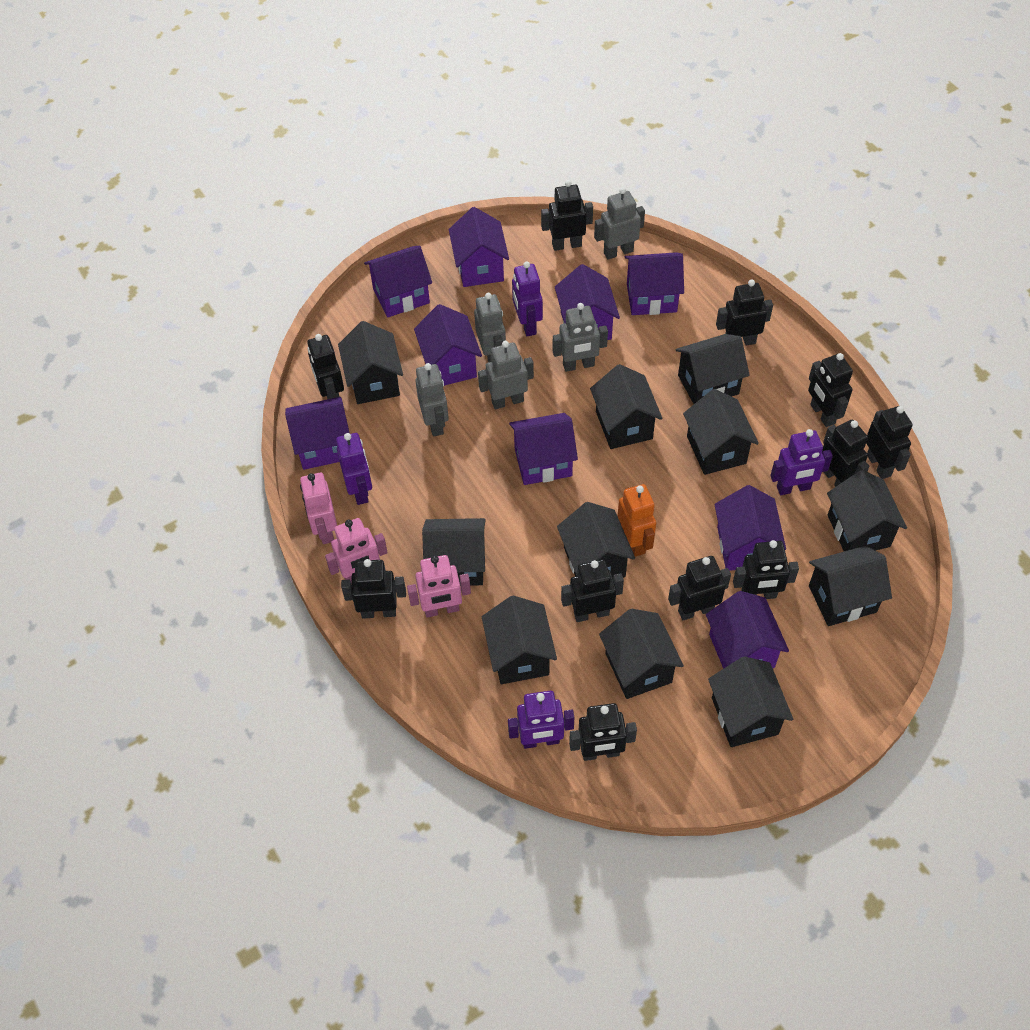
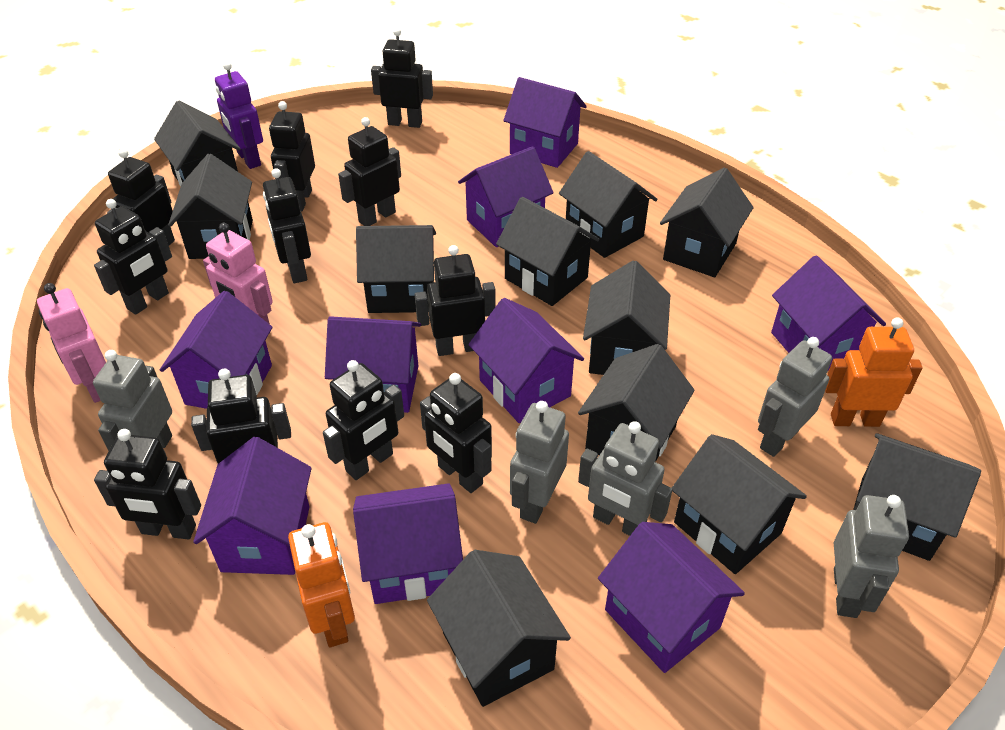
orange robot: 1 -> 2
pink robot: 3 -> 2
purple robot: 4 -> 1

